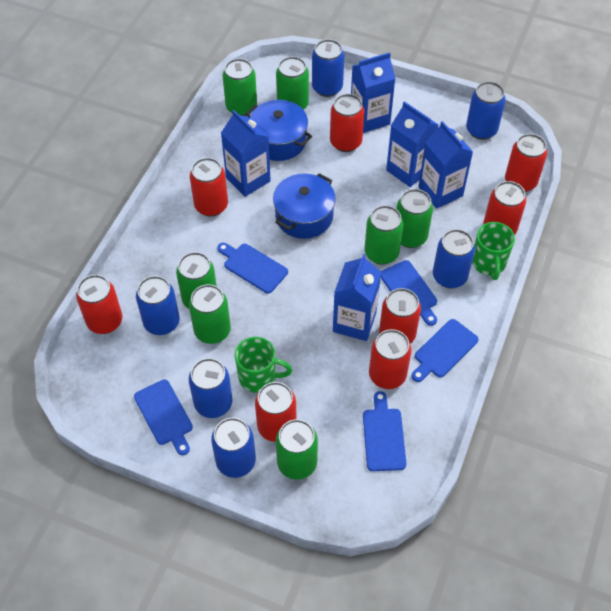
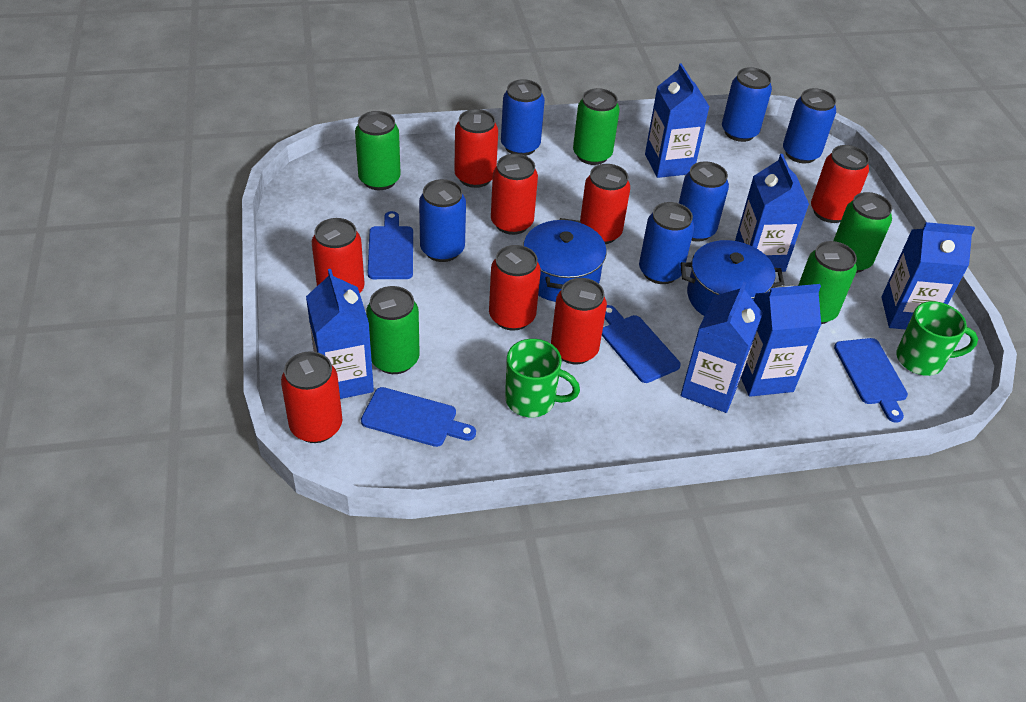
blue carton: 5 -> 6
blue cutting board: 5 -> 4
green can: 7 -> 5

